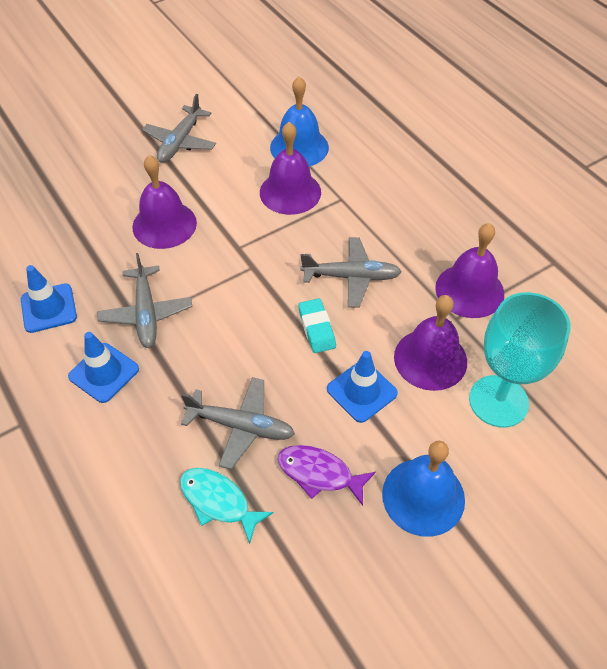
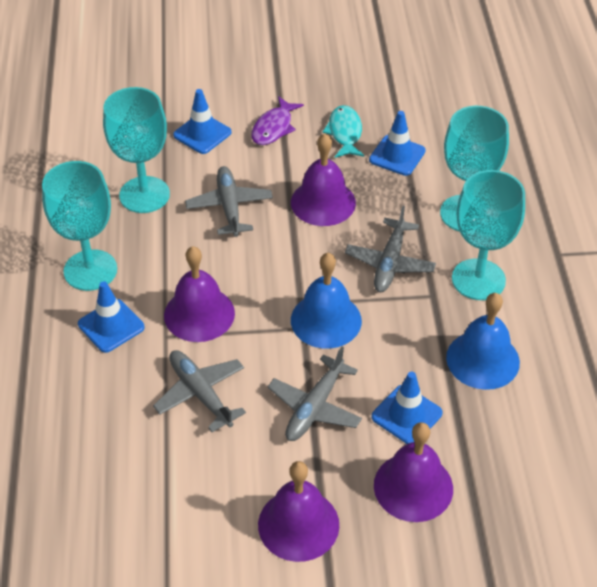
blue traffic cone: 3 -> 4
turquoise eraser: 1 -> 0
turquoise goblet: 1 -> 4

